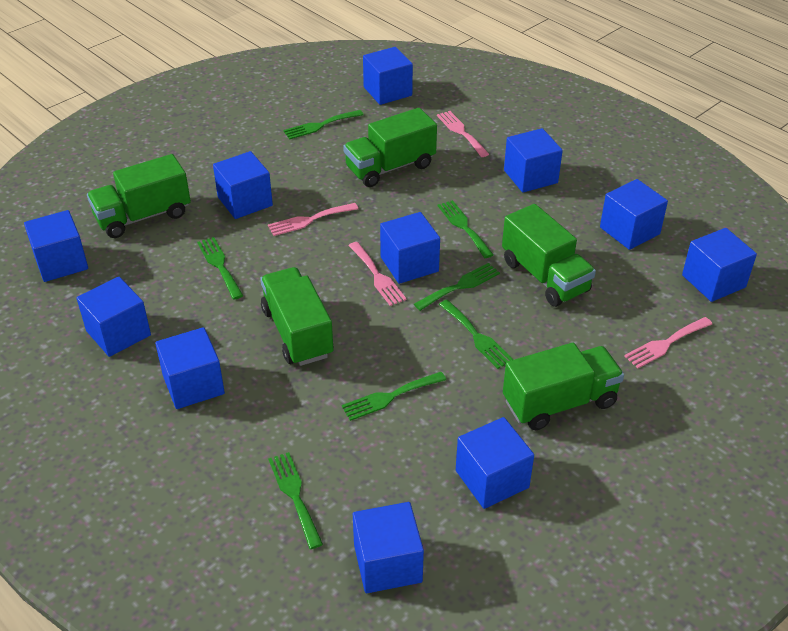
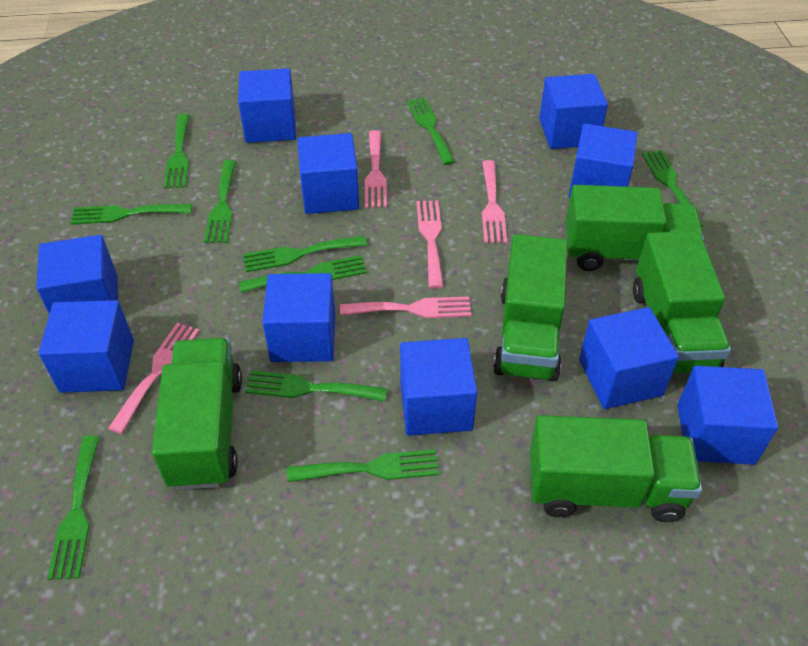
blue cube: 11 -> 10
green fork: 7 -> 10
pink fork: 4 -> 5

